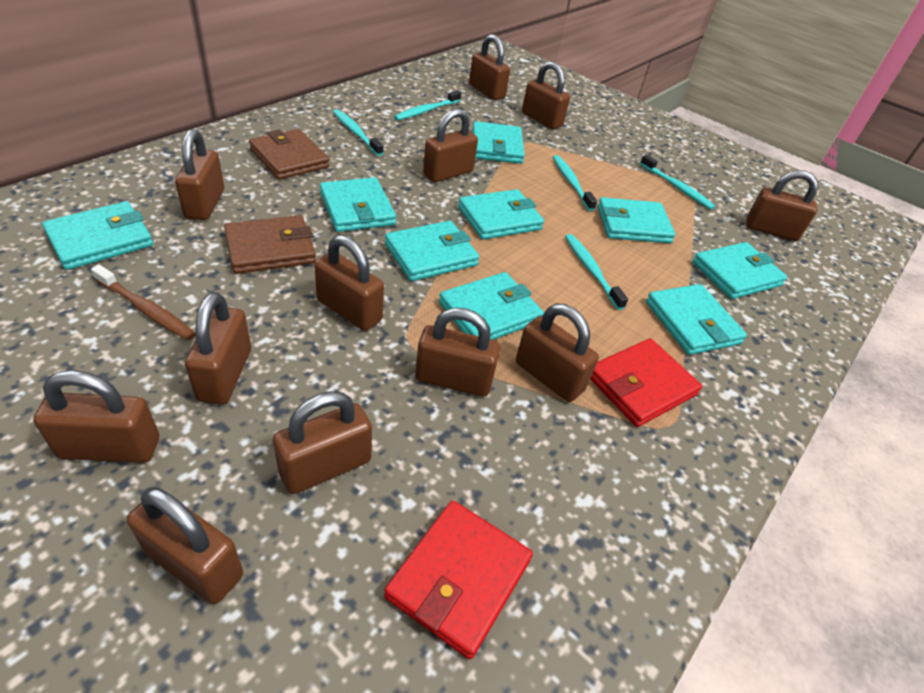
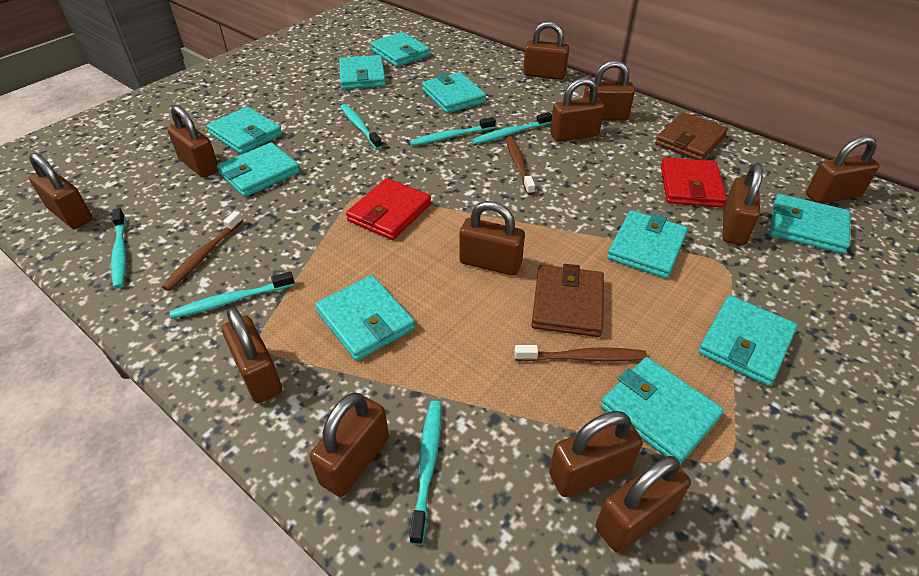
brown toothbrush: 1 -> 3
turquoise toothbrush: 5 -> 6
turquoise wallet: 9 -> 10

